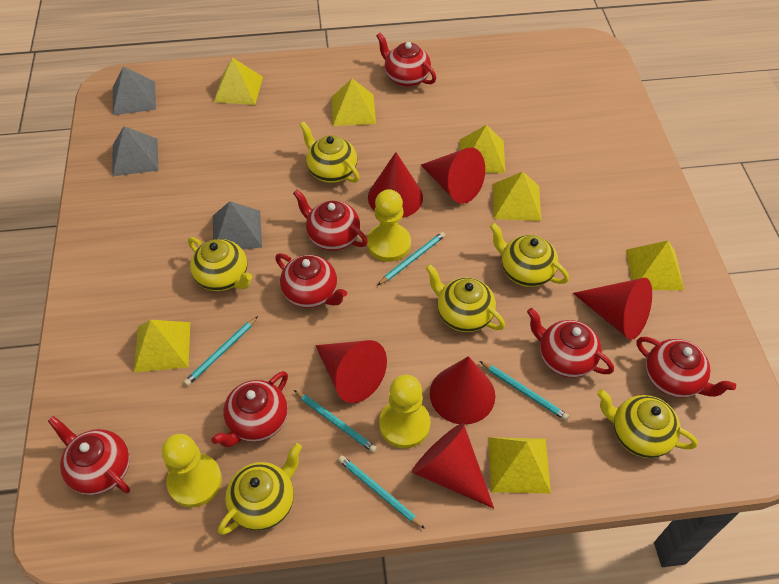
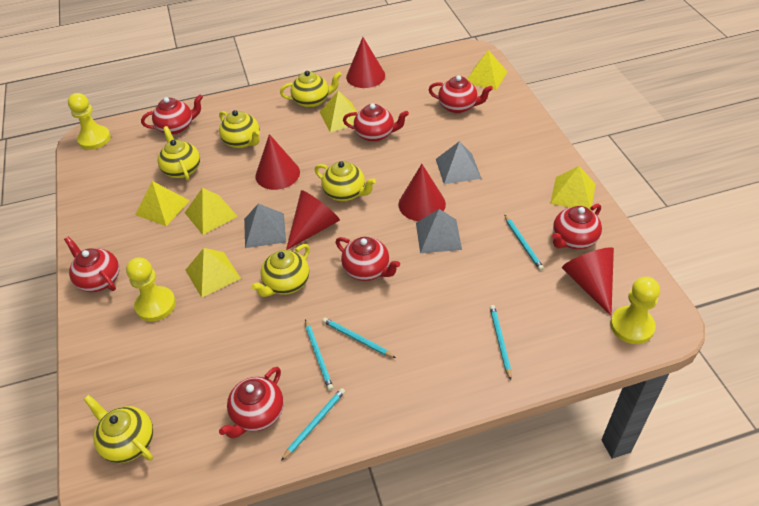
red cone: 6 -> 5
yellow pyramid: 7 -> 6

